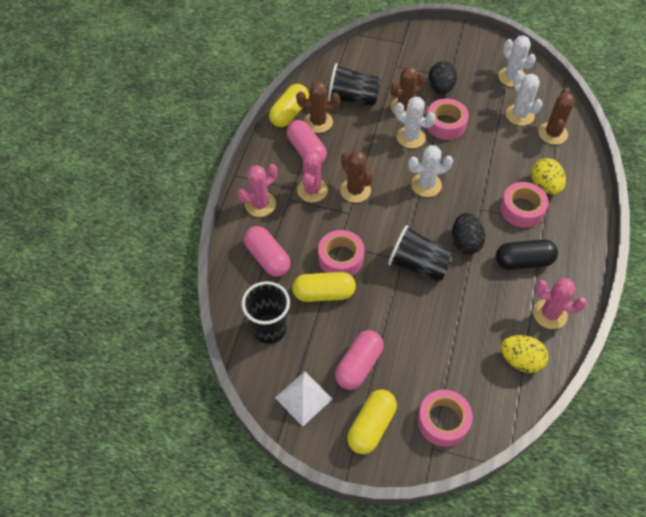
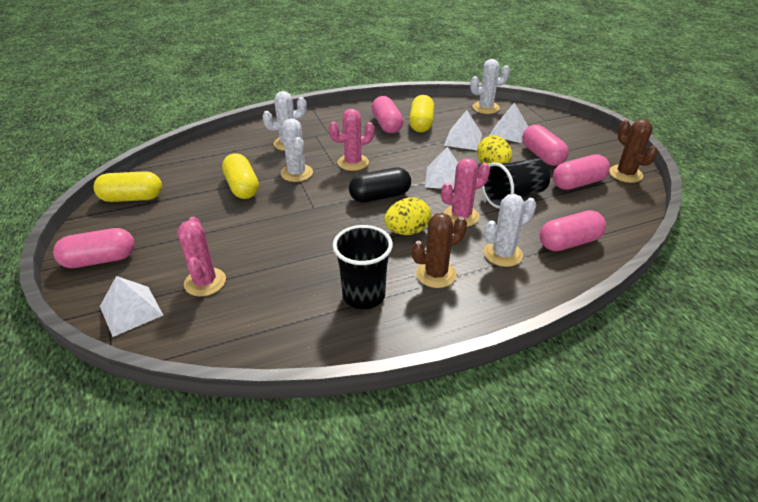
black cup: 3 -> 2
black egg: 2 -> 0
brown cactus: 4 -> 2
pink capsule: 3 -> 5
pink tape: 4 -> 0
white pyramid: 1 -> 4

